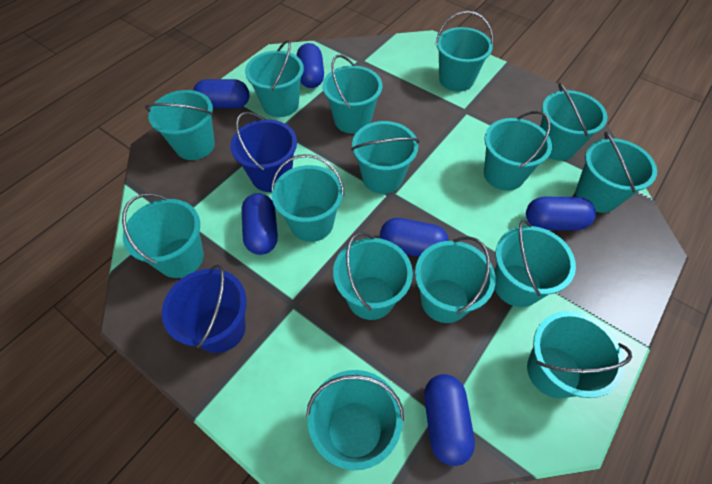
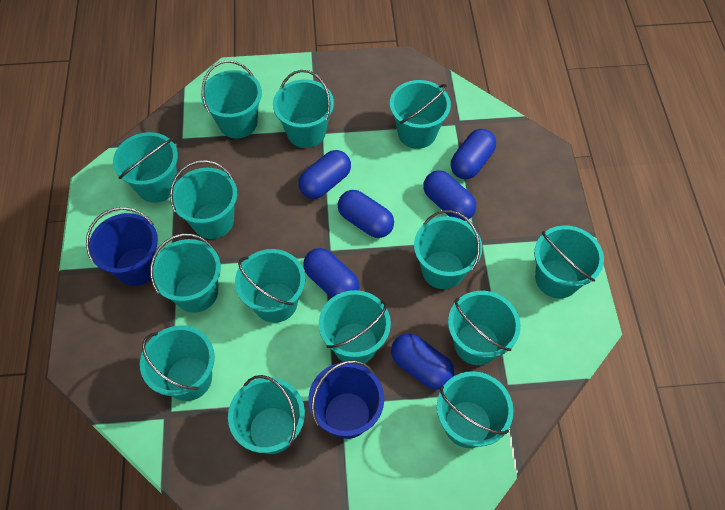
turquoise bucket: 15 -> 14

